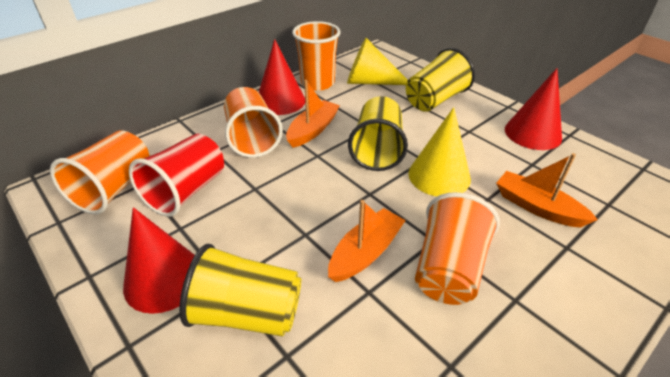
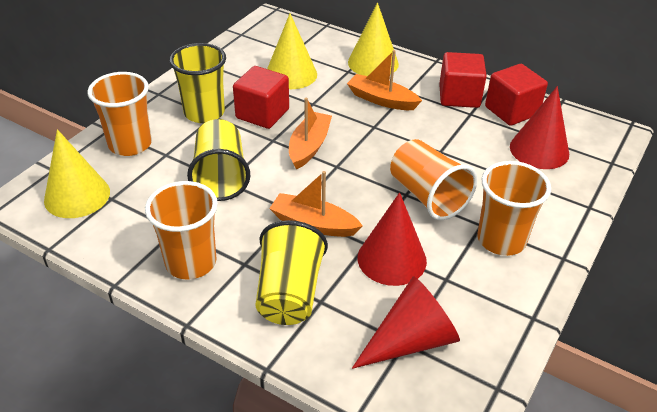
red cube: 0 -> 3
red cup: 1 -> 0
yellow cone: 2 -> 3

